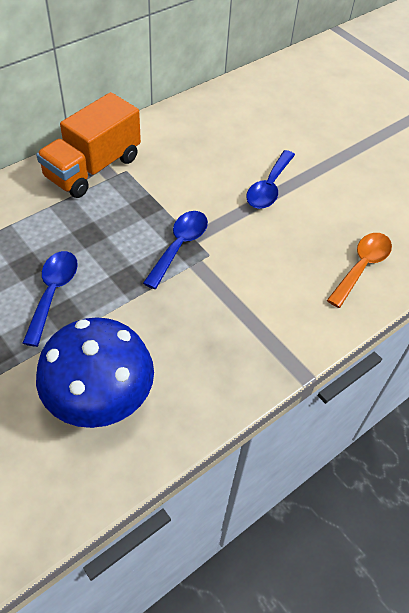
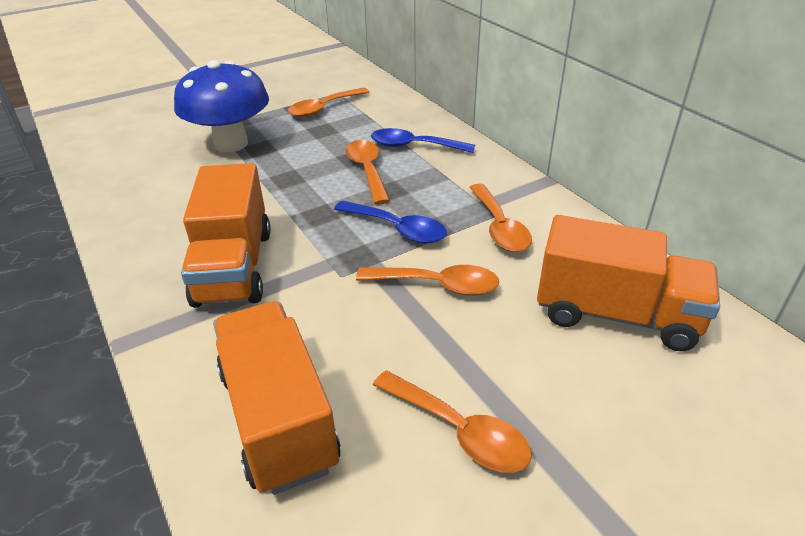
blue spoon: 3 -> 2
orange spoon: 1 -> 5
orange truck: 1 -> 3

